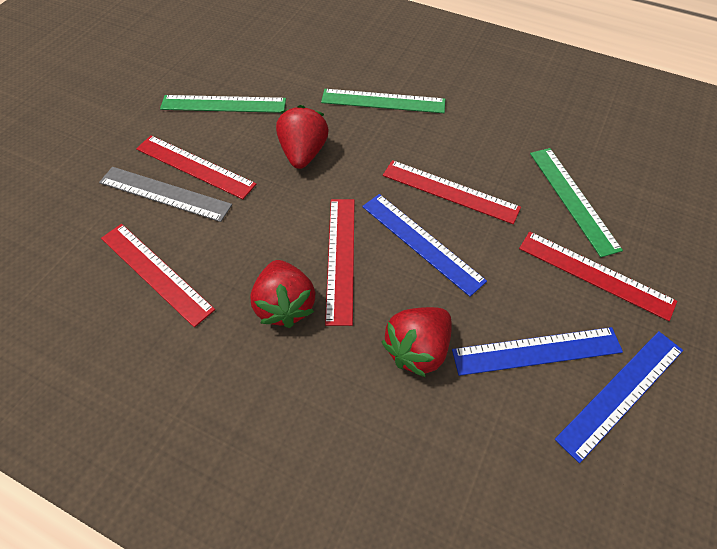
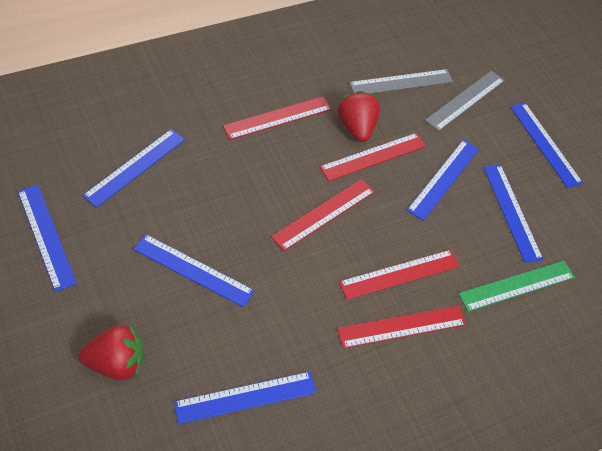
blue ruler: 3 -> 7
green ruler: 3 -> 1
grey ruler: 1 -> 2
red strawberry: 3 -> 2

